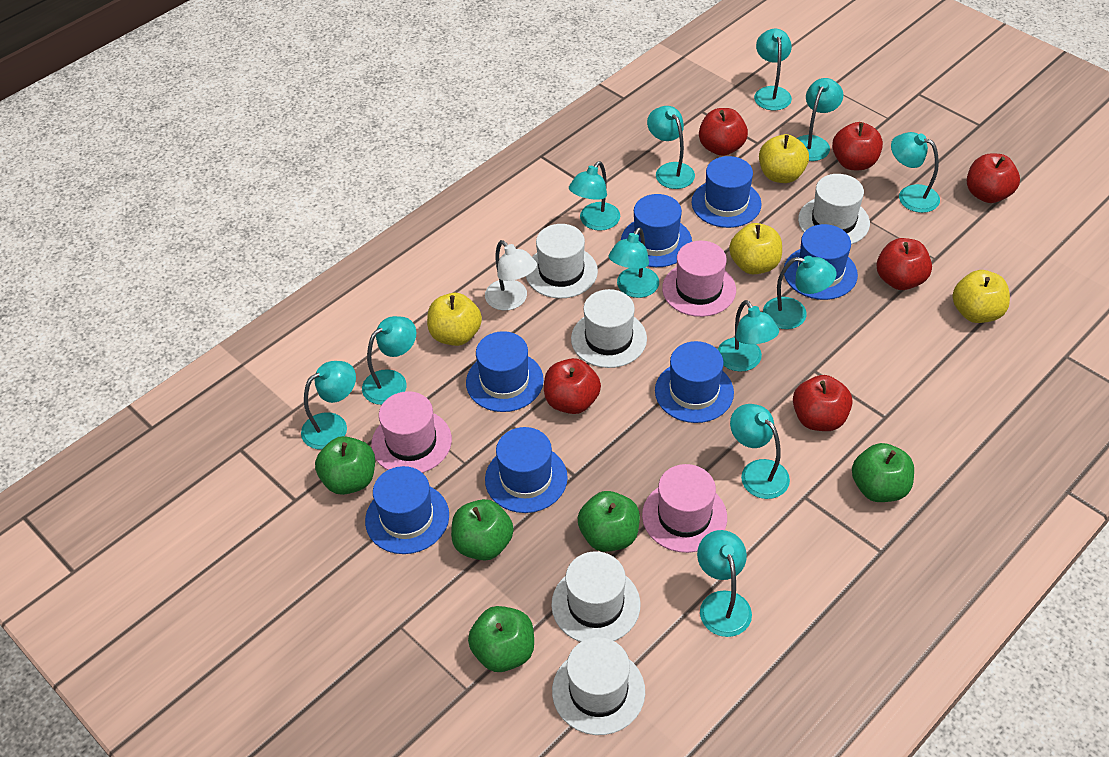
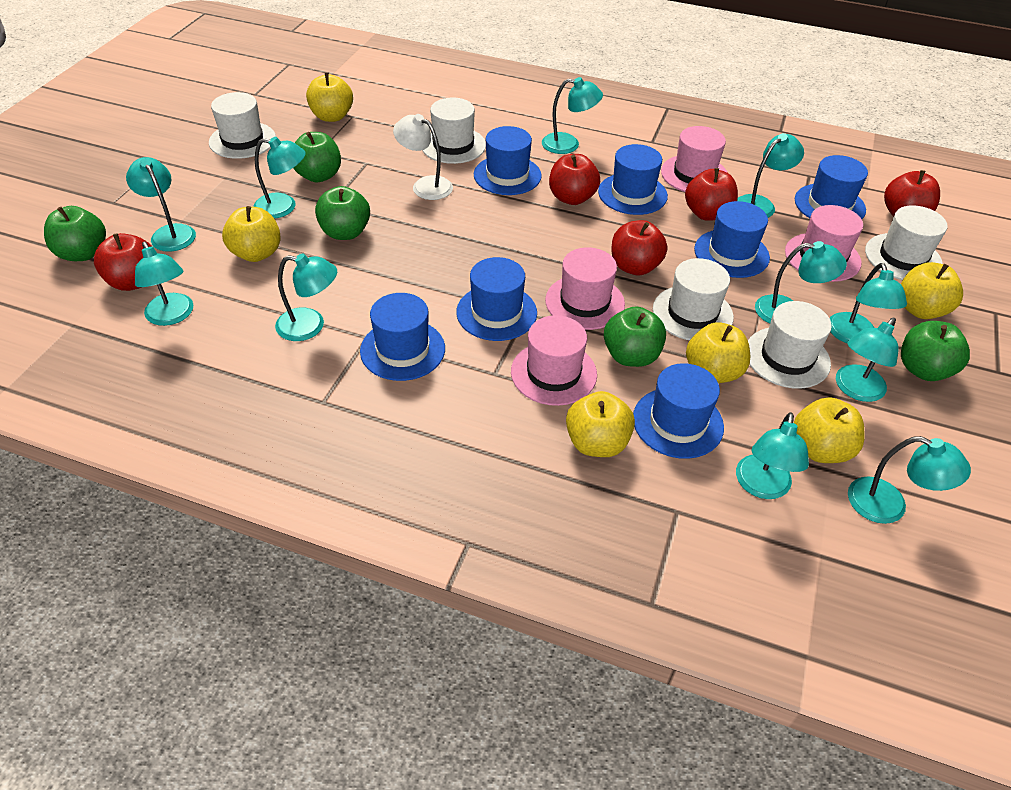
pink hat: 3 -> 4
red apple: 6 -> 5
turquoise lamp: 12 -> 11
yellow apple: 4 -> 6

